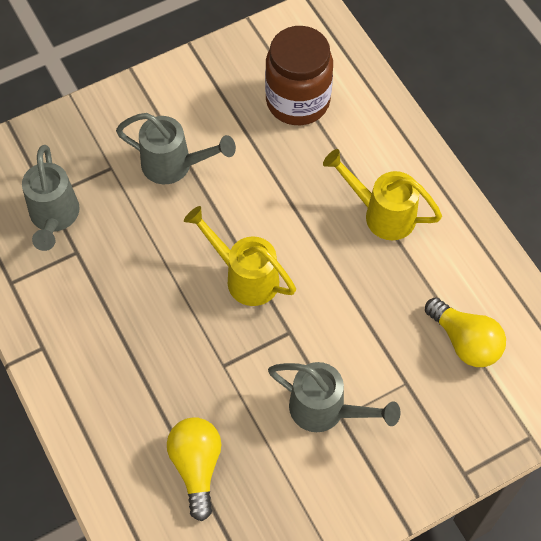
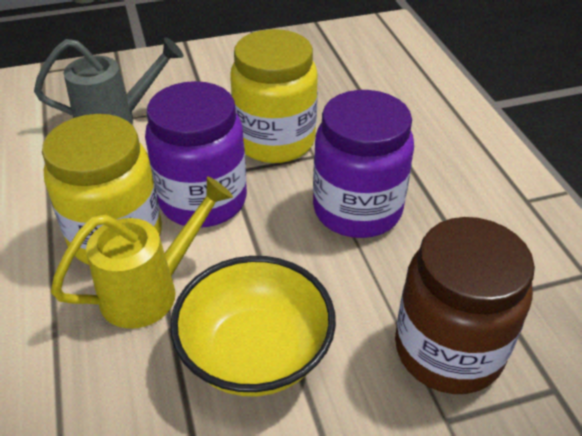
grey watering can: 3 -> 1
purple jar: 0 -> 2
yellow bowl: 0 -> 1
yellow jar: 0 -> 2
yellow light bulb: 2 -> 0
yellow watering can: 2 -> 1

